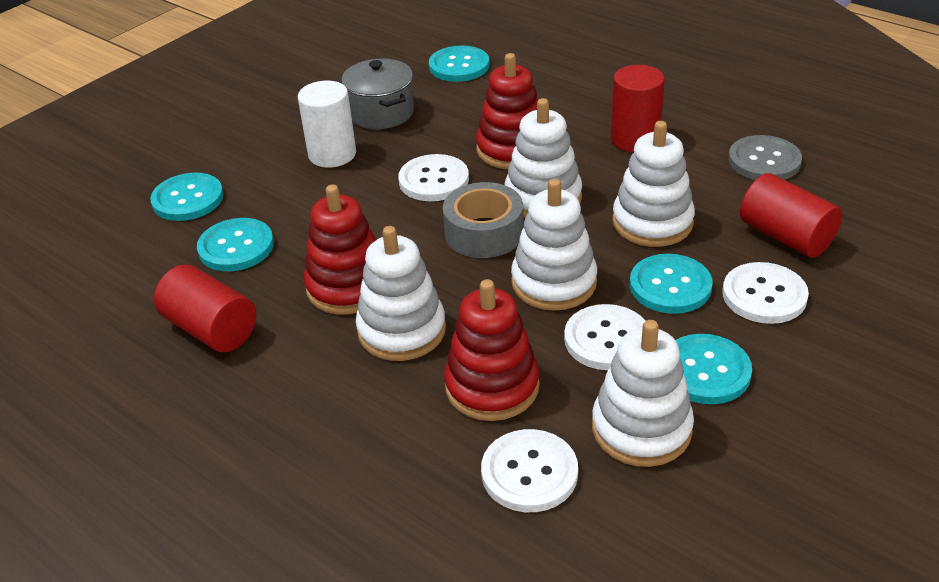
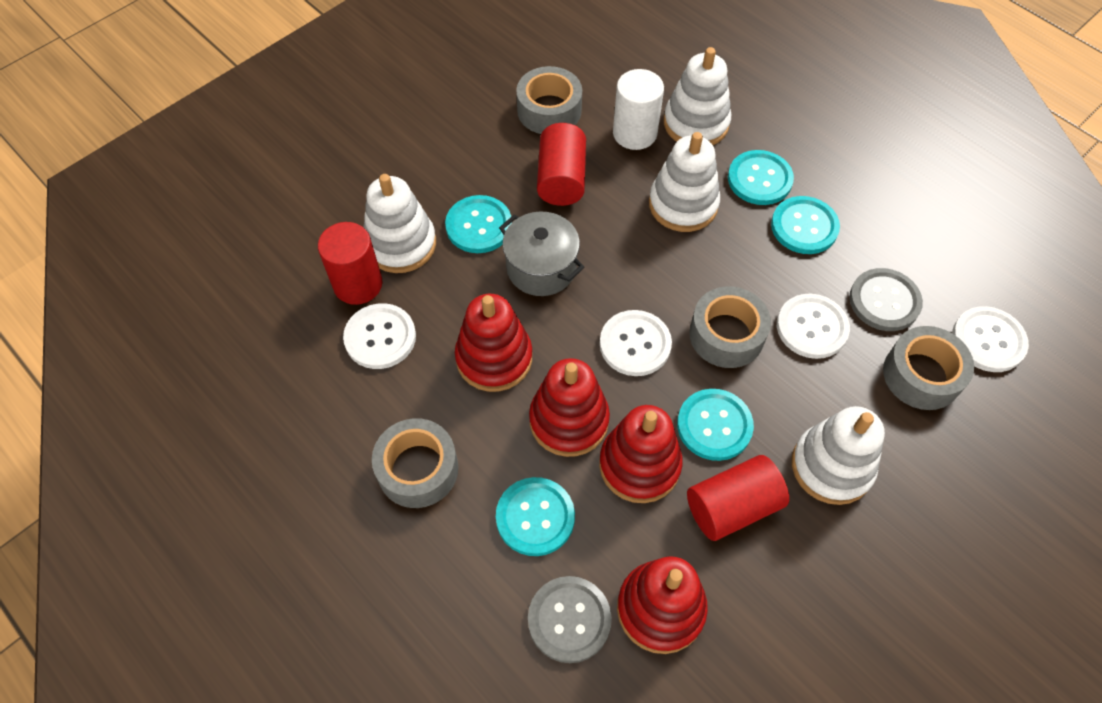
grey button: 1 -> 2
grey tape: 1 -> 4
red stacking toy: 3 -> 4
white stacking toy: 5 -> 4

